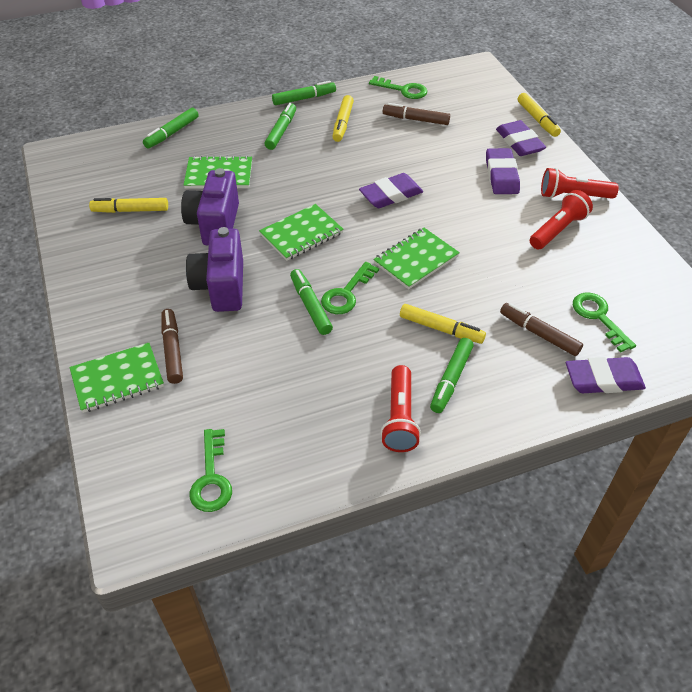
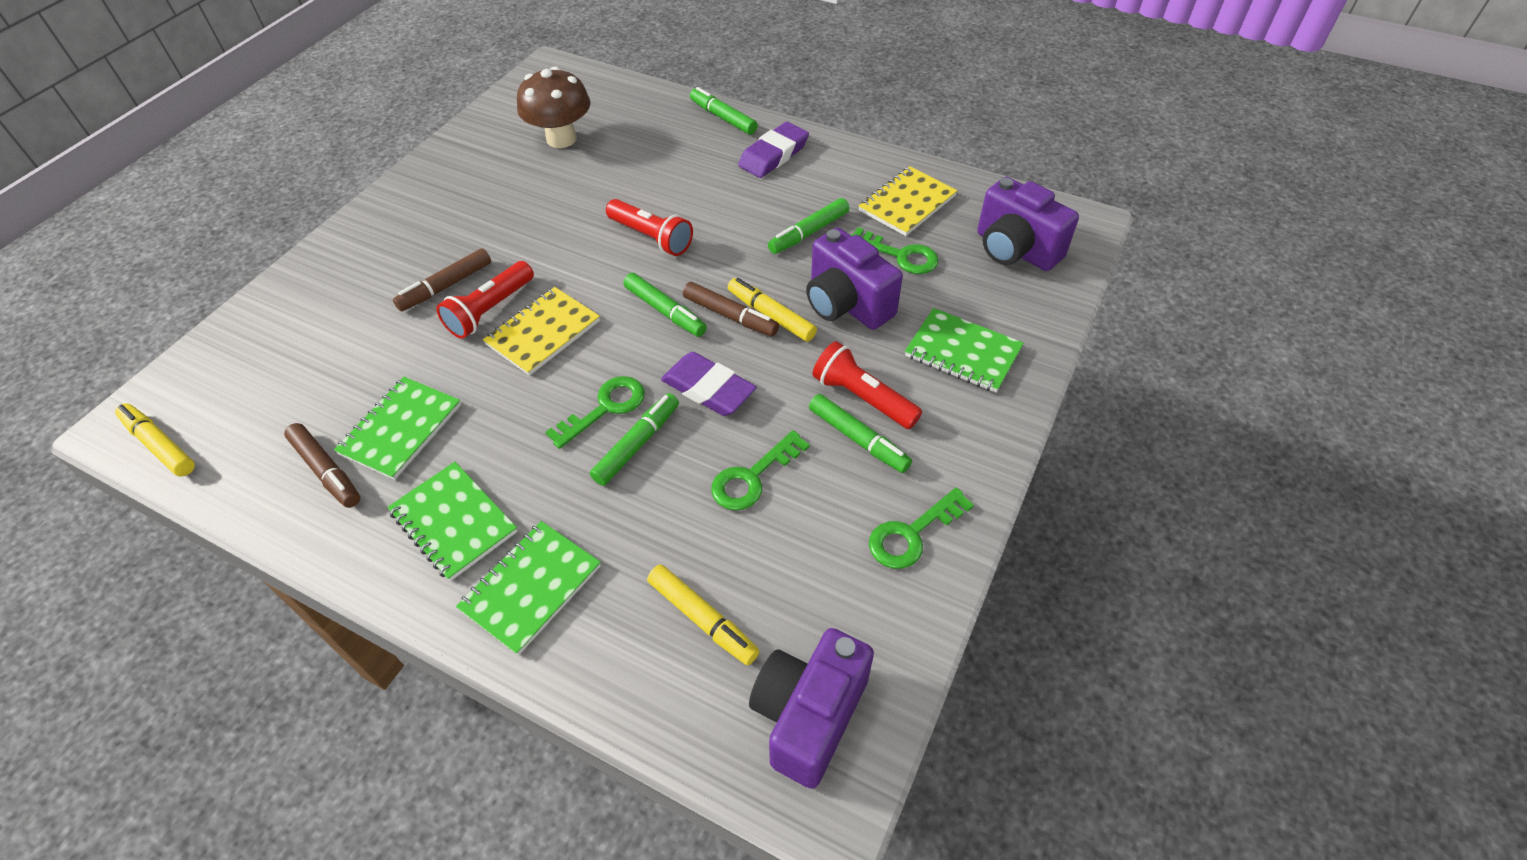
brown mushroom: 0 -> 1
purple camera: 2 -> 3
purple eraser: 4 -> 2
yellow marker: 4 -> 3
yellow notebook: 0 -> 2

